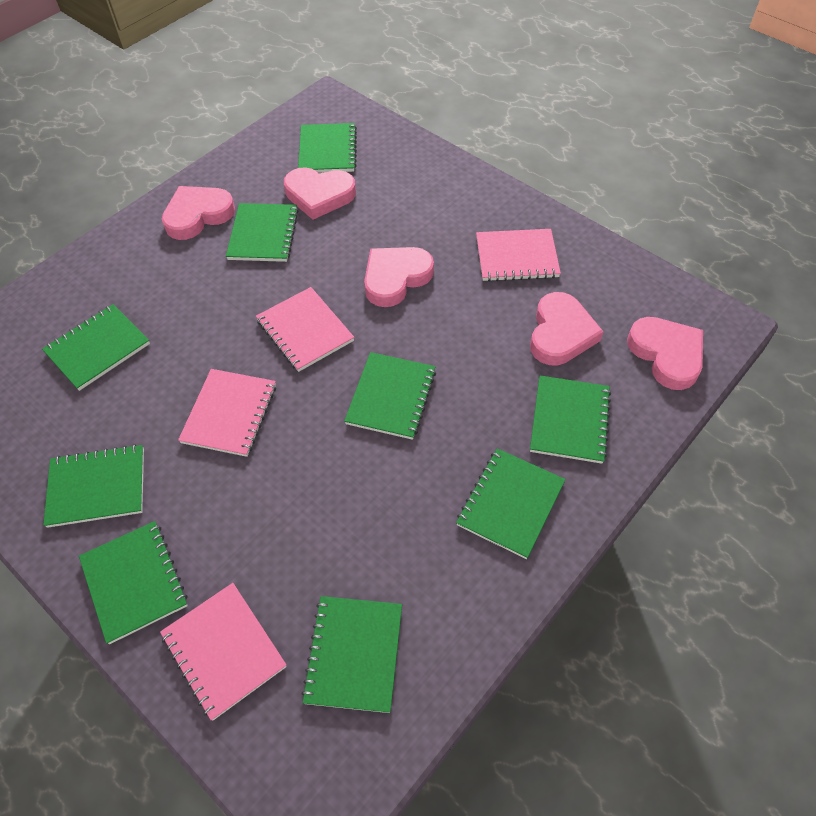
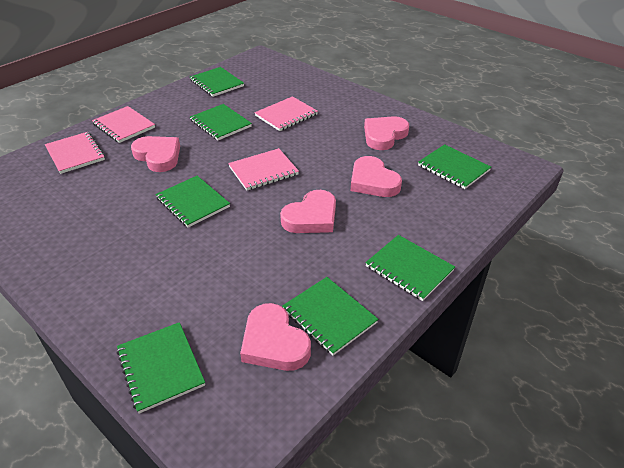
green notebook: 9 -> 7

